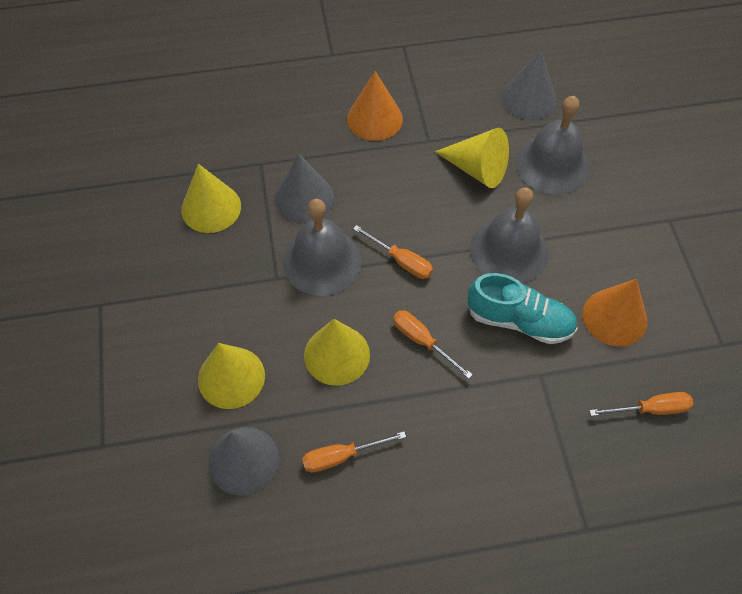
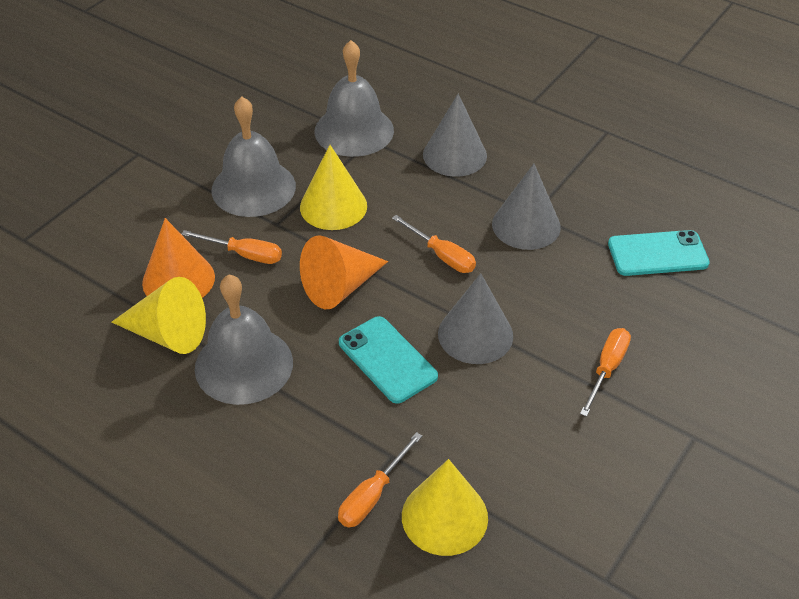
turquoise phone: 0 -> 2
turquoise shoe: 1 -> 0
yellow cone: 4 -> 3

